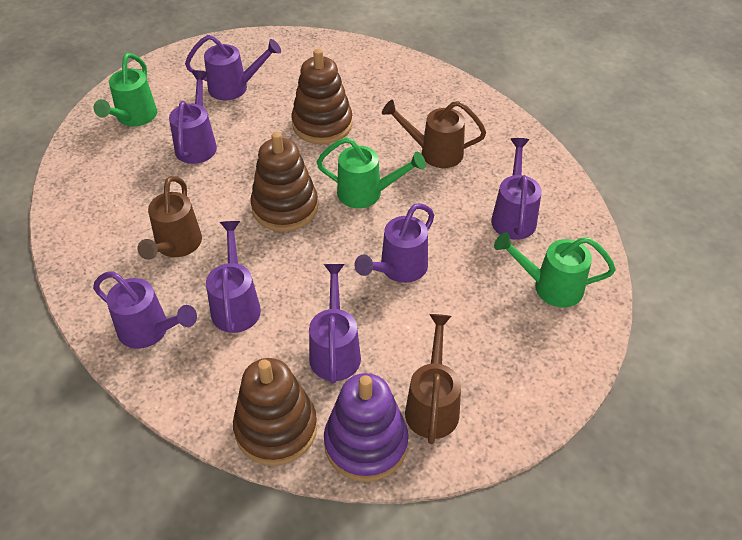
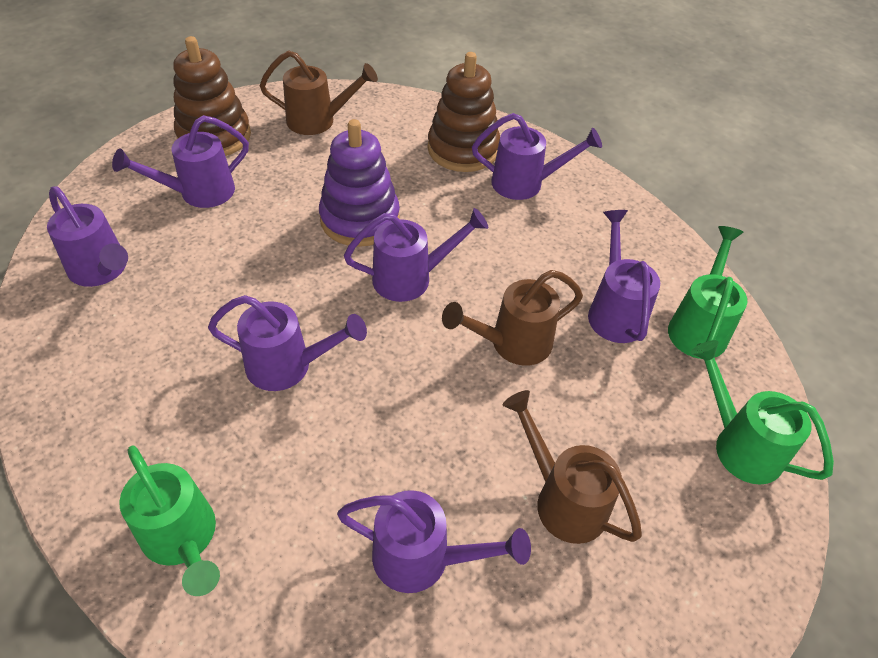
brown stacking toy: 3 -> 2

